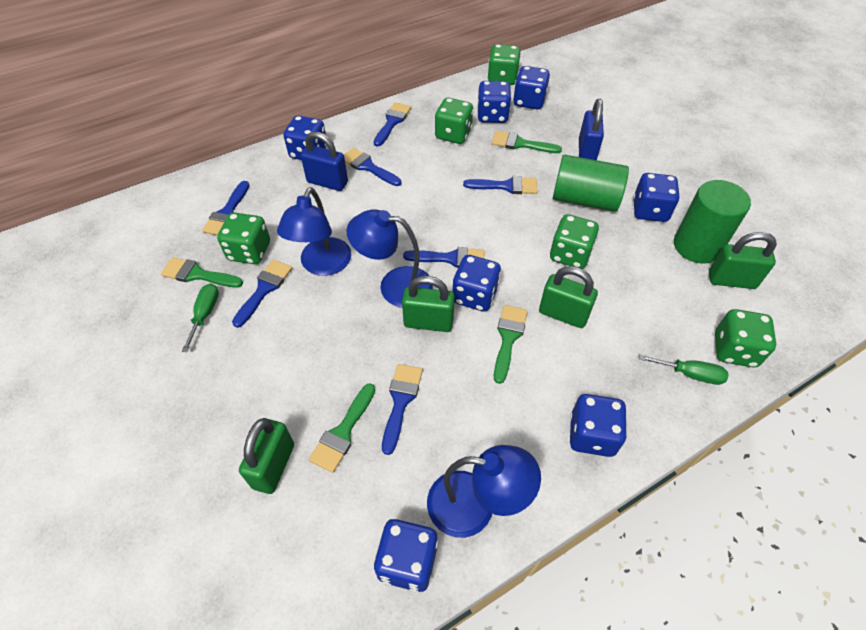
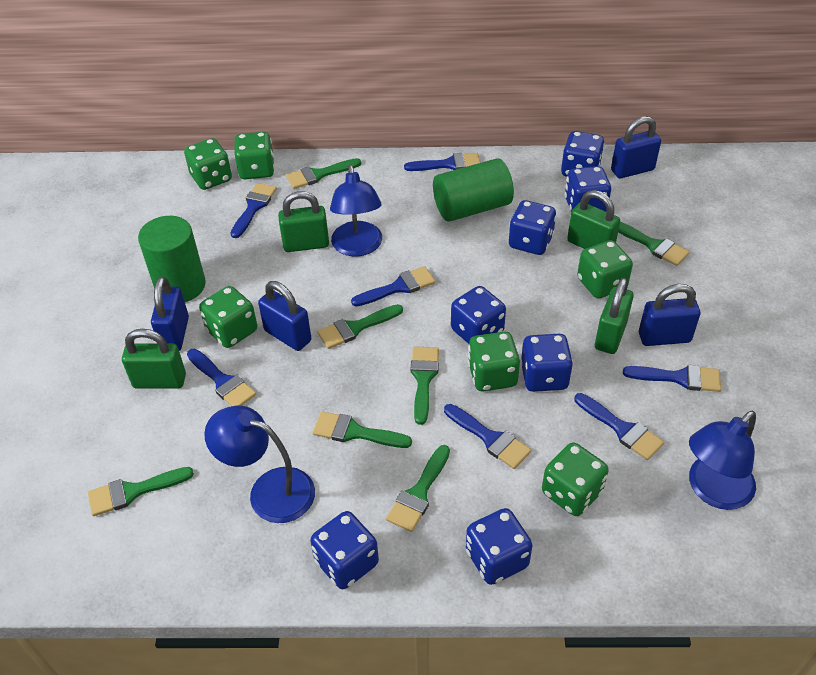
blue padlock: 2 -> 4
green brush: 4 -> 7
green dice: 5 -> 6
green screwdriver: 2 -> 0

